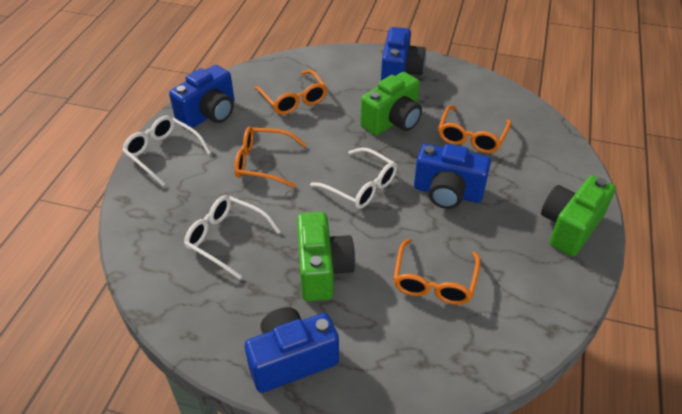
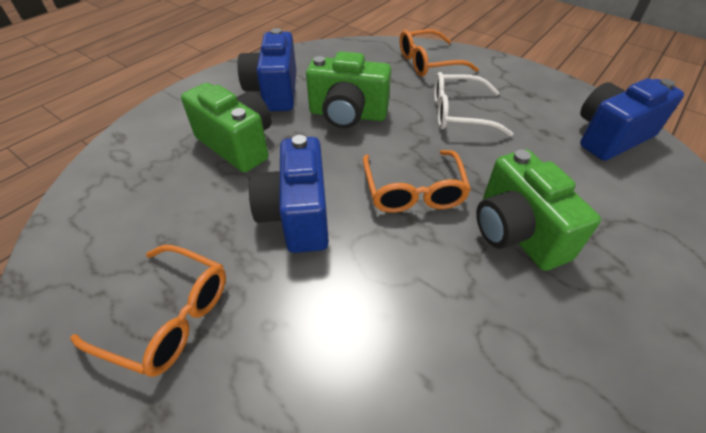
blue camera: 4 -> 3
orange glasses: 4 -> 3
white glasses: 3 -> 1

